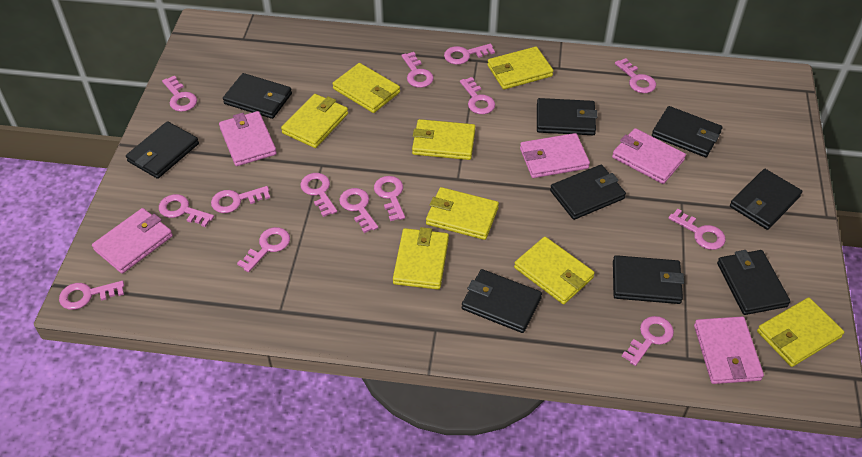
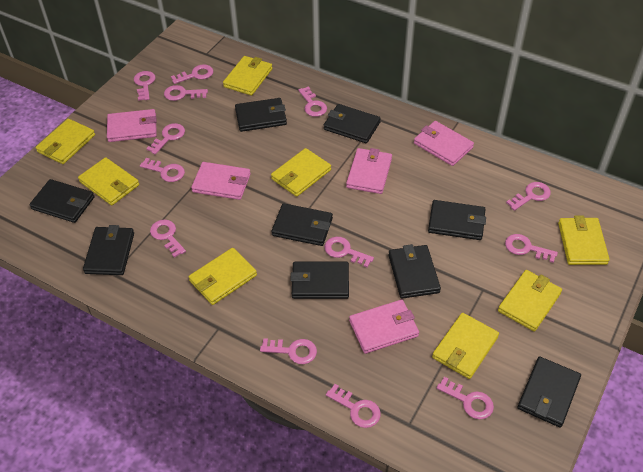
pink key: 14 -> 13

